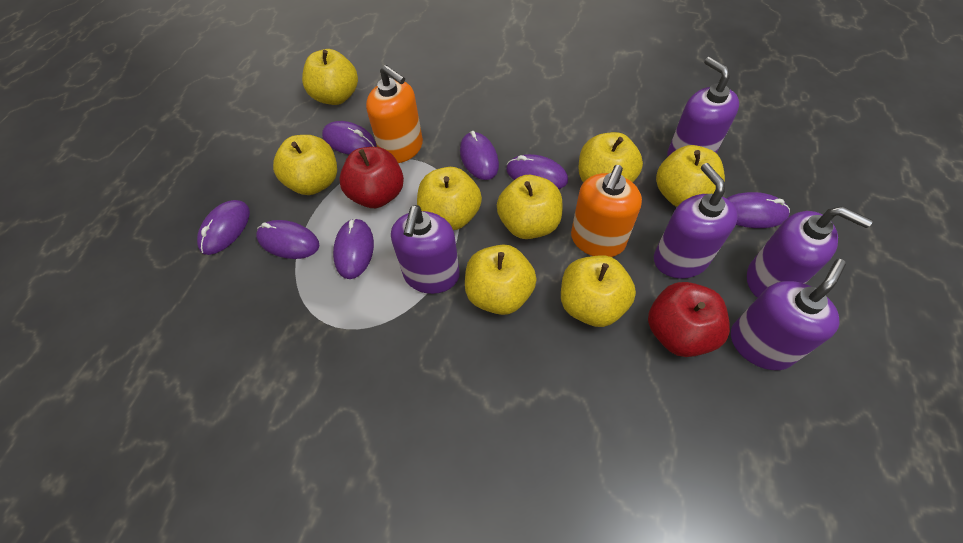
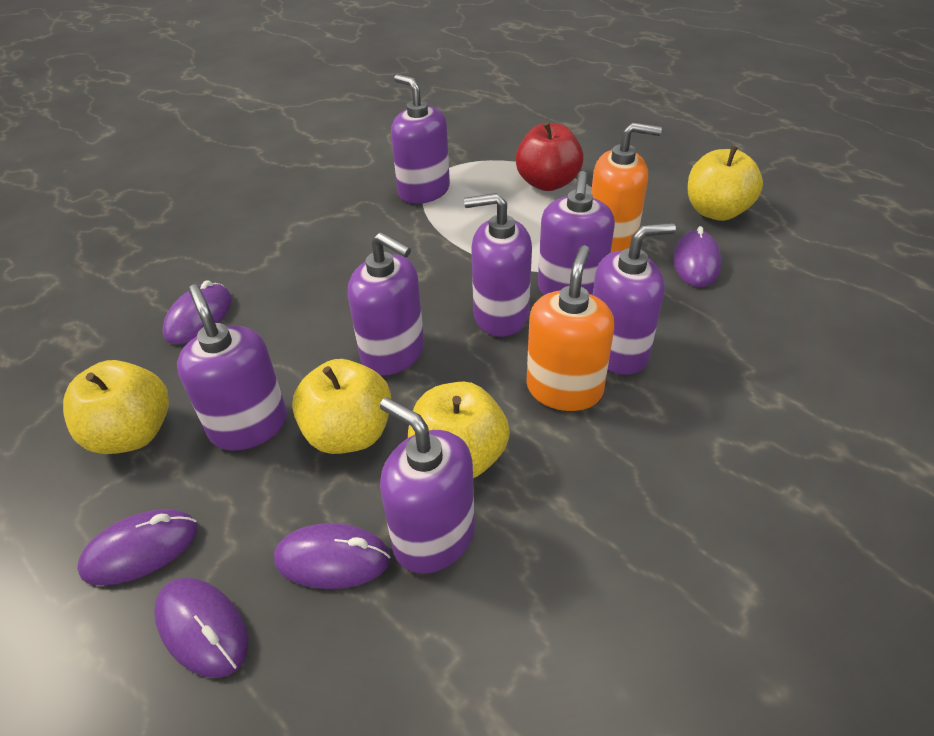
purple mouse: 7 -> 5
purple soap dispenser: 5 -> 7
red apple: 2 -> 1
yellow apple: 8 -> 4

